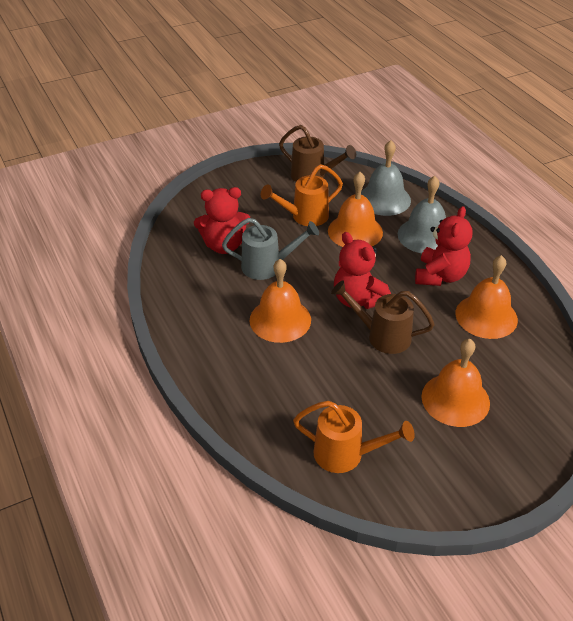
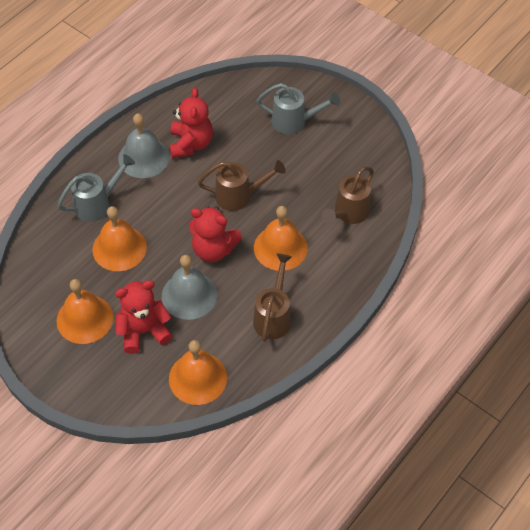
brown watering can: 2 -> 3
grey watering can: 1 -> 2
orange watering can: 2 -> 0

